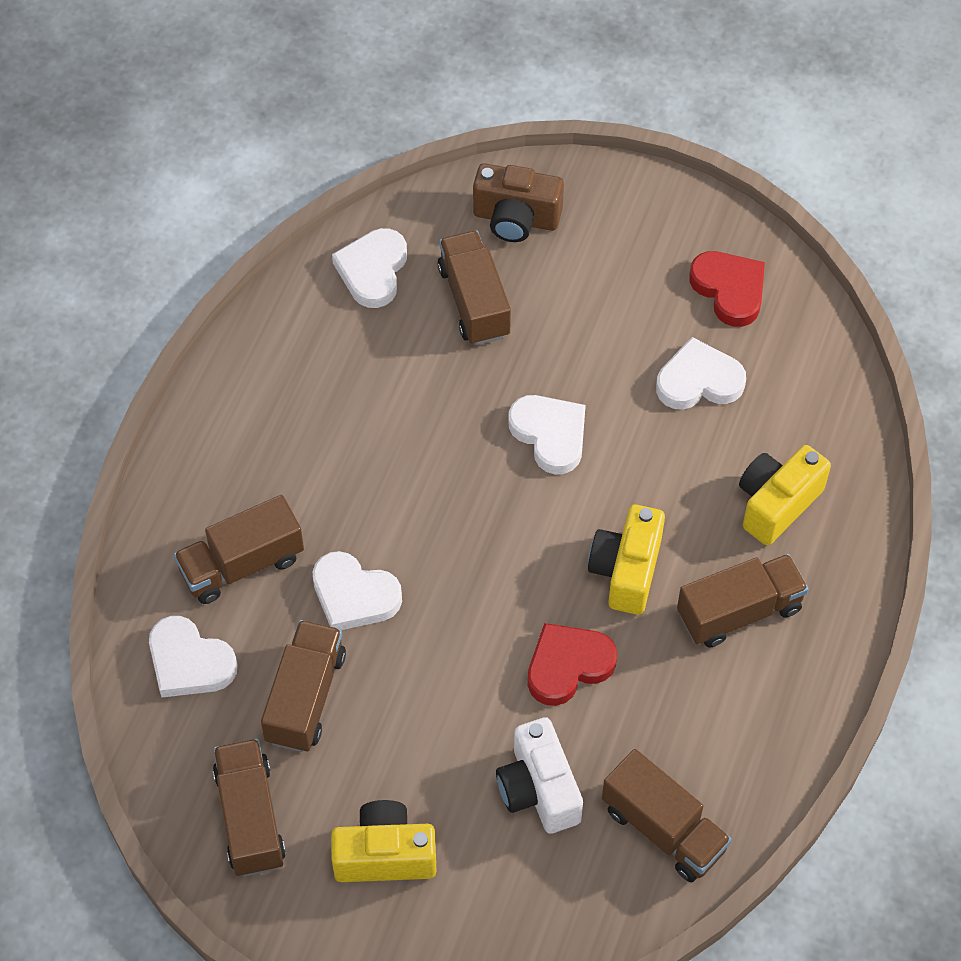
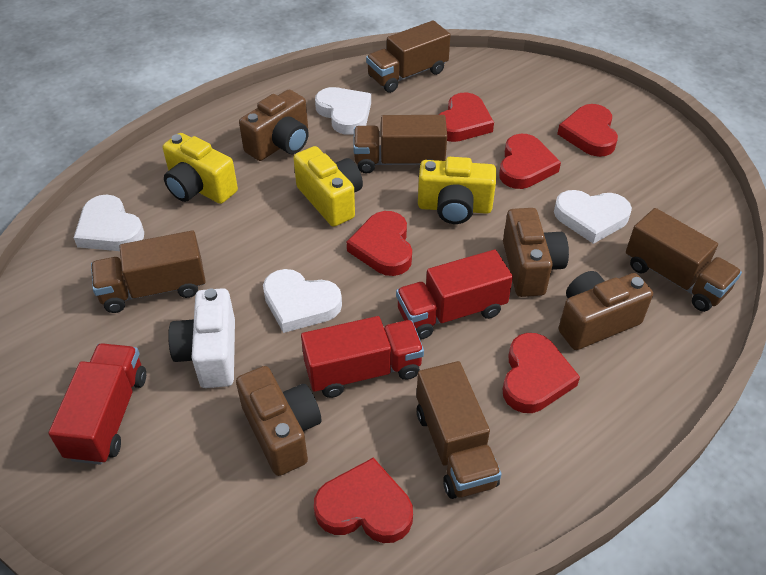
brown camera: 1 -> 4
brown truck: 6 -> 5
red heart: 2 -> 6
red truck: 0 -> 3
white heart: 5 -> 4

